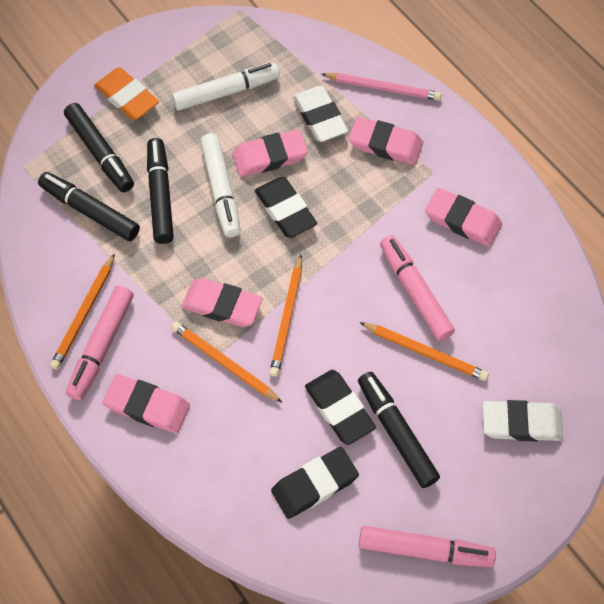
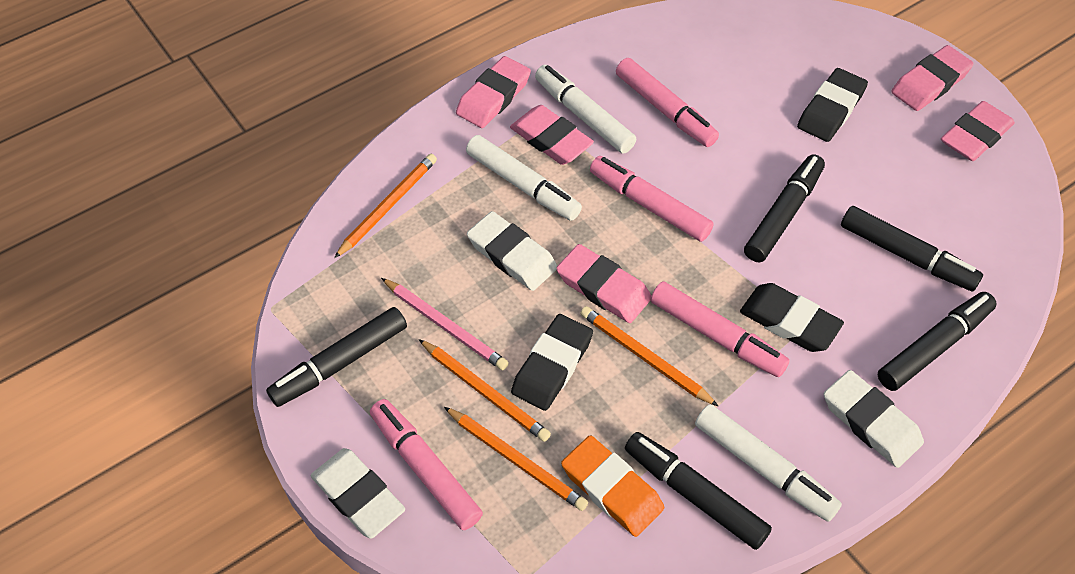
black marker: 4 -> 5
pink marker: 3 -> 4
white eraser: 2 -> 3
white marker: 2 -> 3

